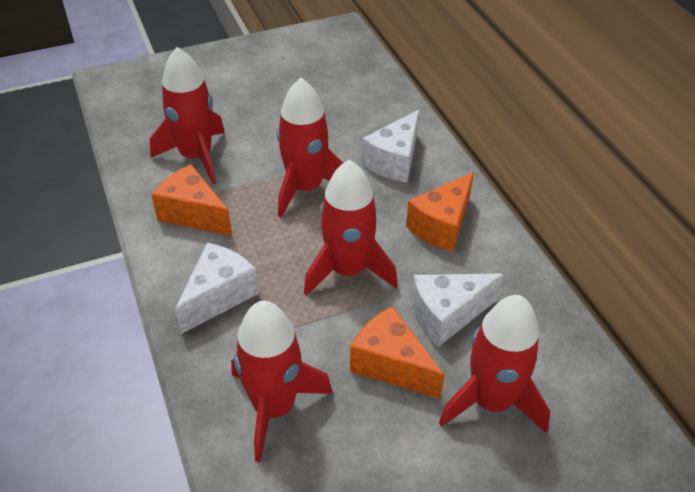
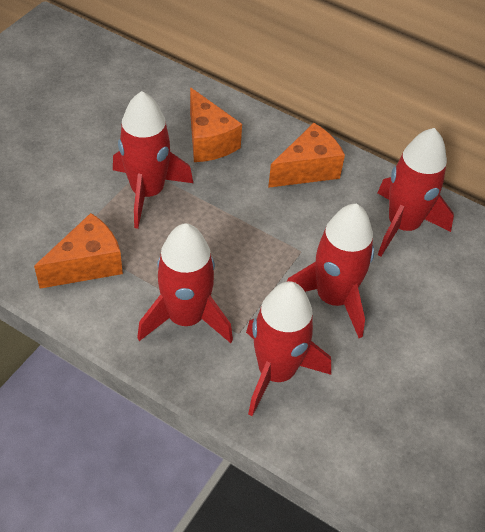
white cheese: 3 -> 0

